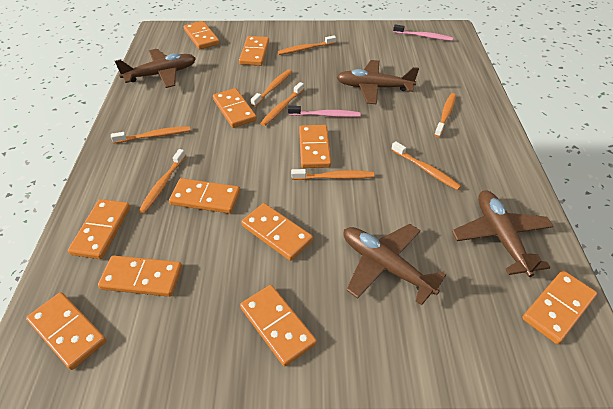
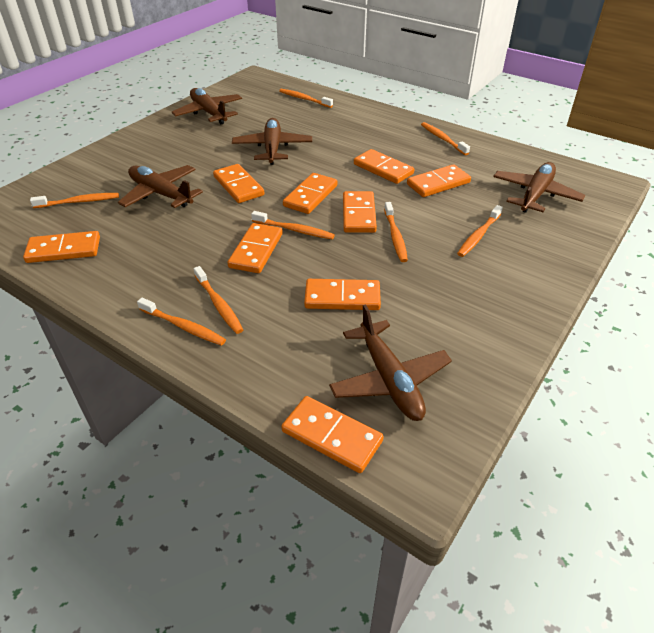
brown plane: 4 -> 5
orange domino: 11 -> 9
pink toothbrush: 2 -> 0

